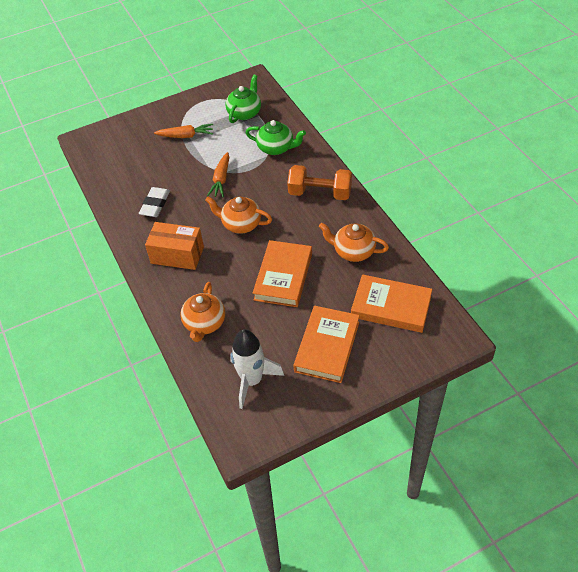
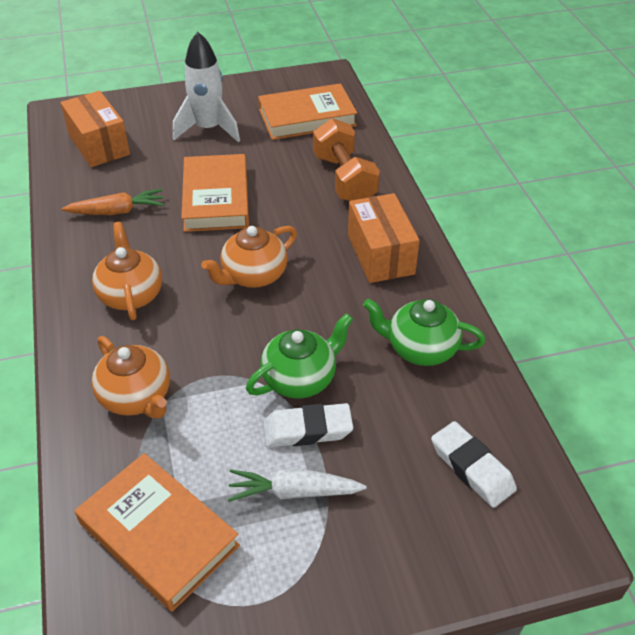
orange box: 1 -> 2
orange carrot: 2 -> 1
white carrot: 0 -> 1
white eraser: 1 -> 2

